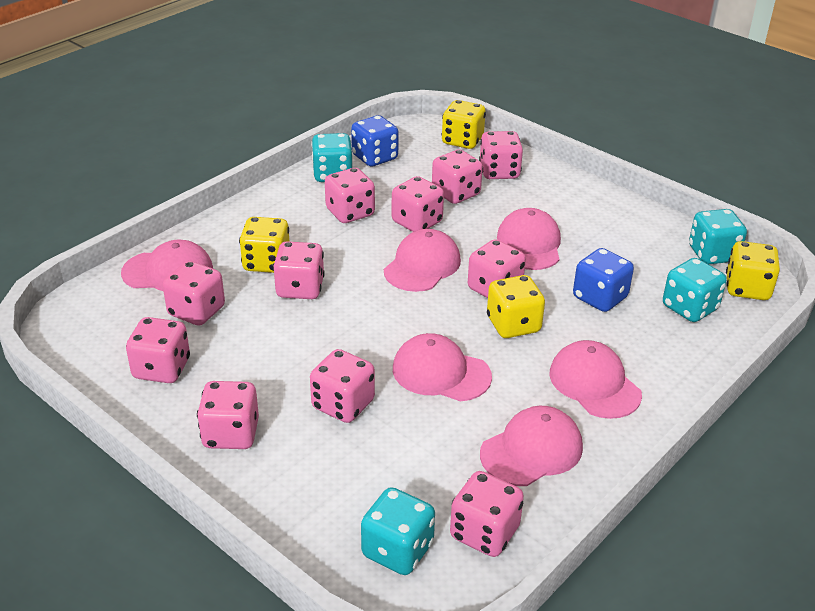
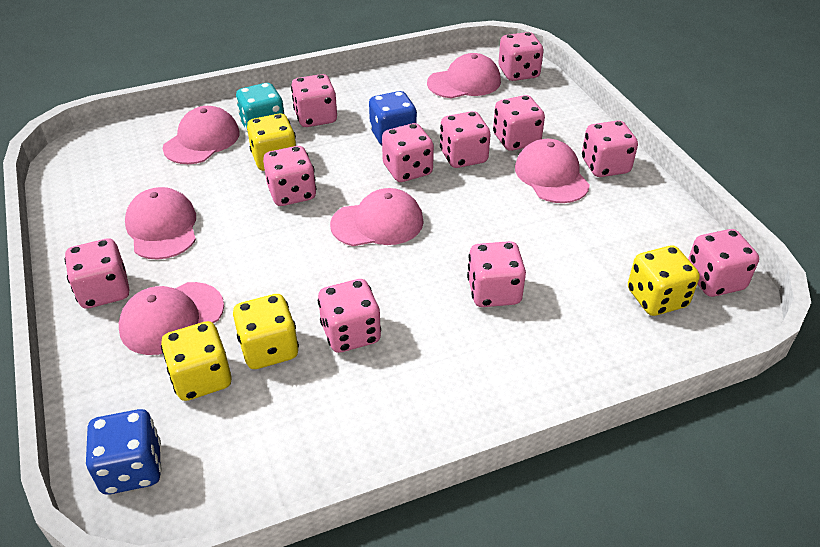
turquoise dice: 4 -> 1

